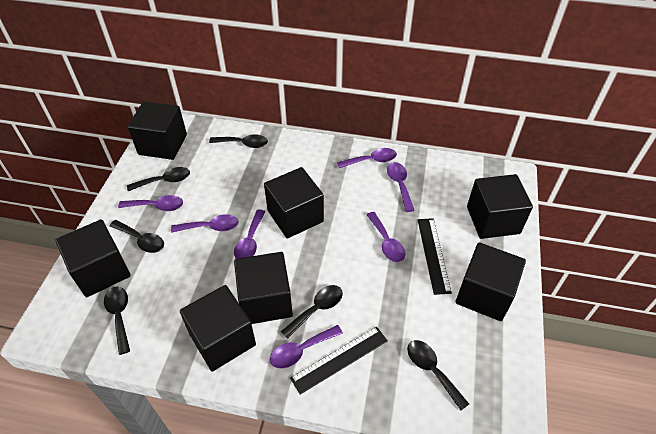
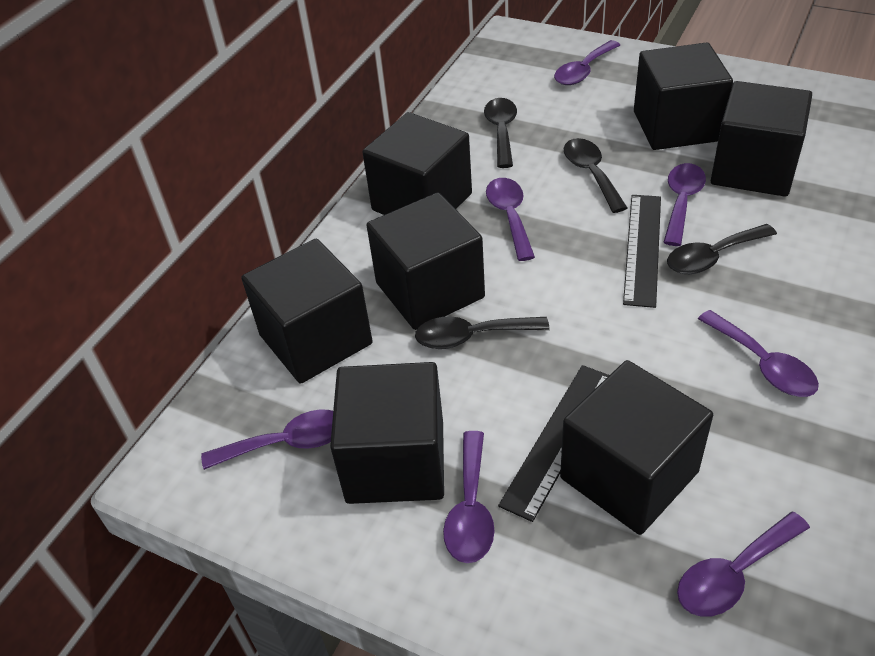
black spoon: 6 -> 4

